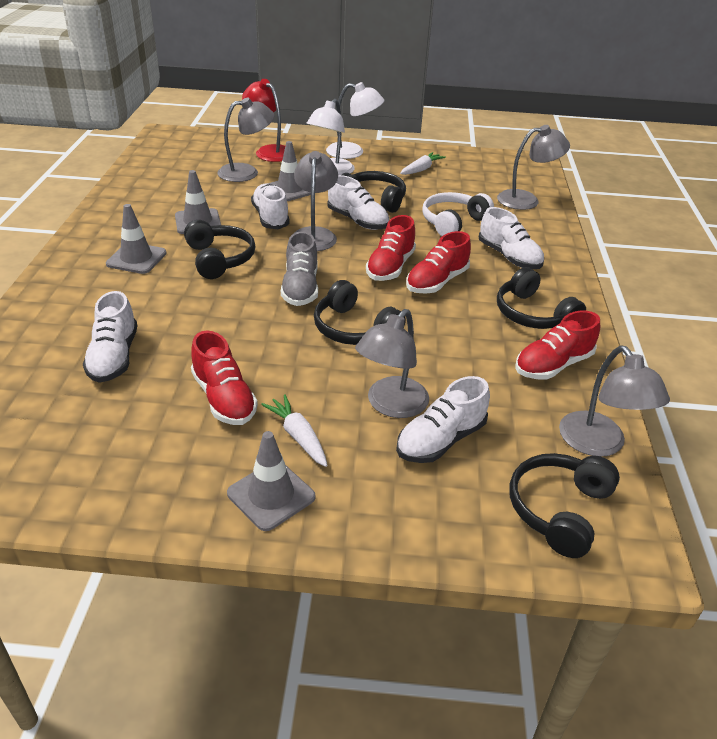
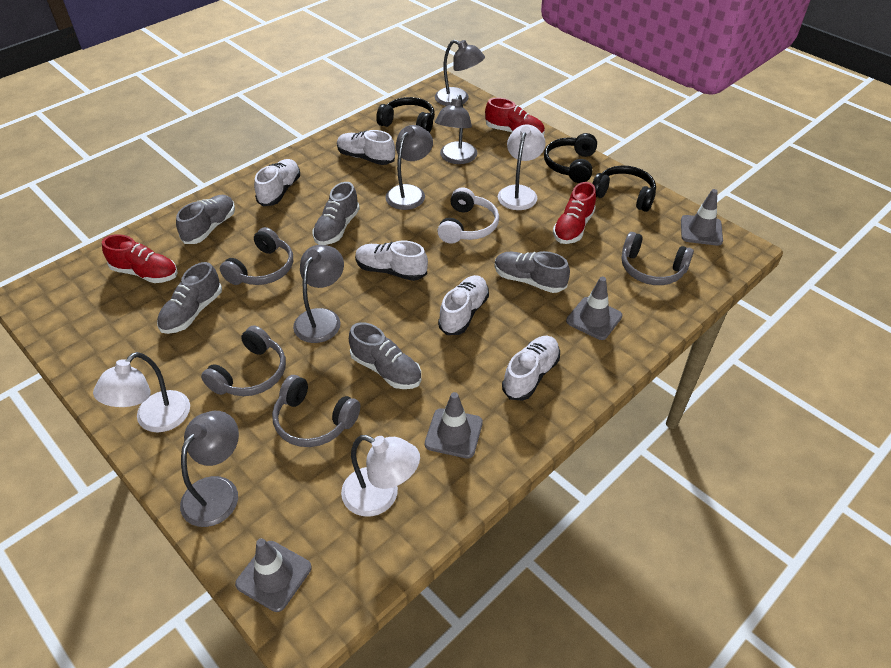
black headphones: 5 -> 3
grey headphones: 0 -> 4
grey shoe: 1 -> 5
red lamp: 1 -> 0
red shoe: 4 -> 3
white carrot: 2 -> 0
white lamp: 2 -> 3

